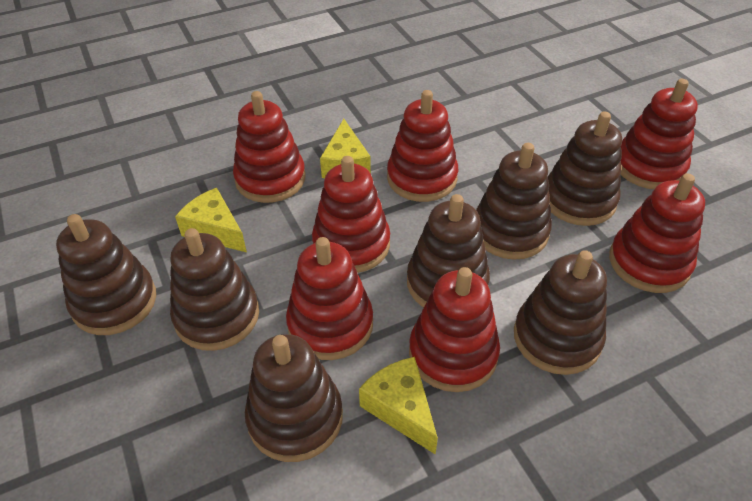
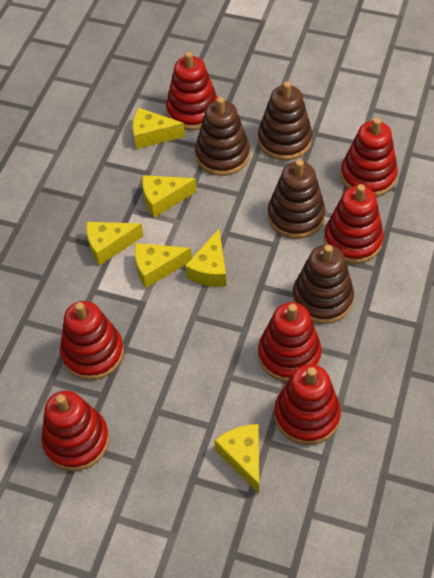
brown stacking toy: 7 -> 4
yellow cheese: 3 -> 6

